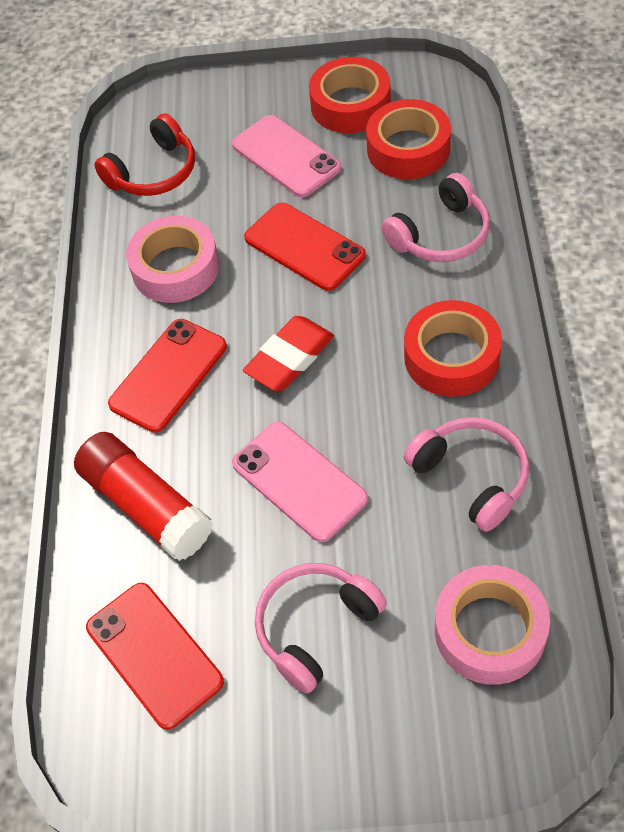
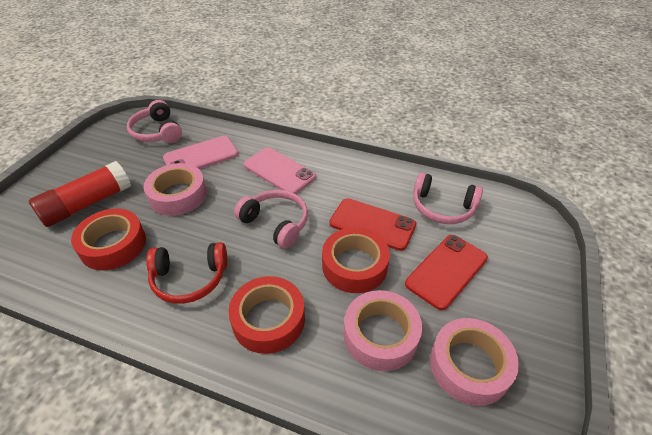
pink tape: 2 -> 3
red eraser: 1 -> 0
red phone: 3 -> 2

